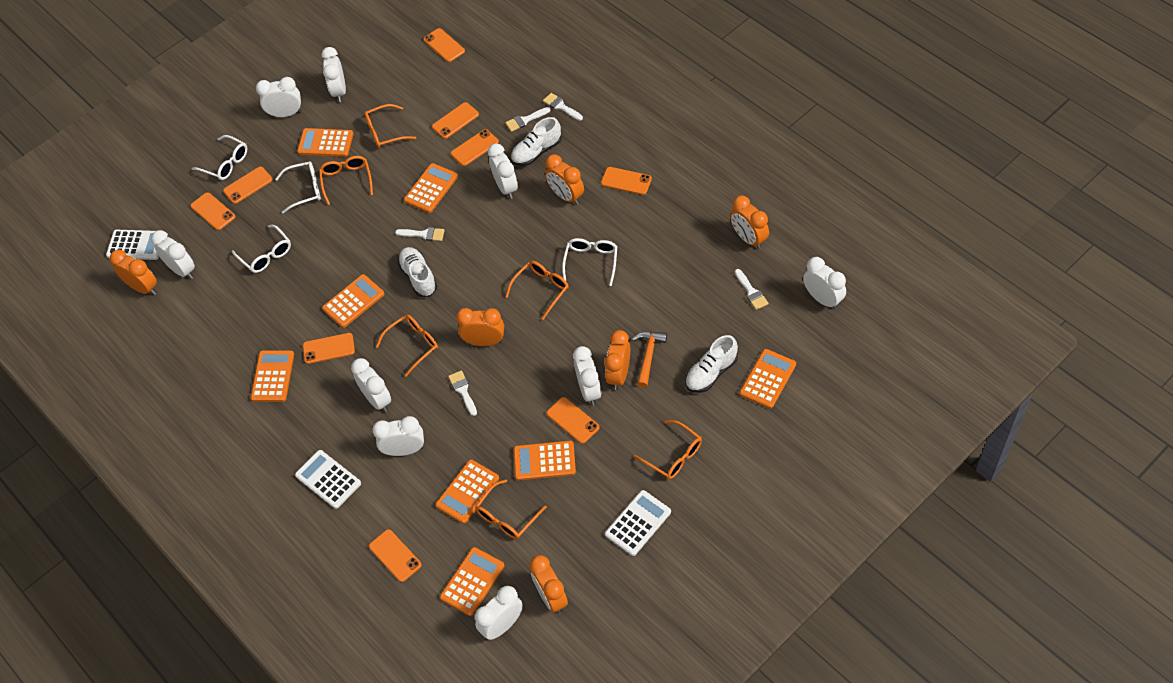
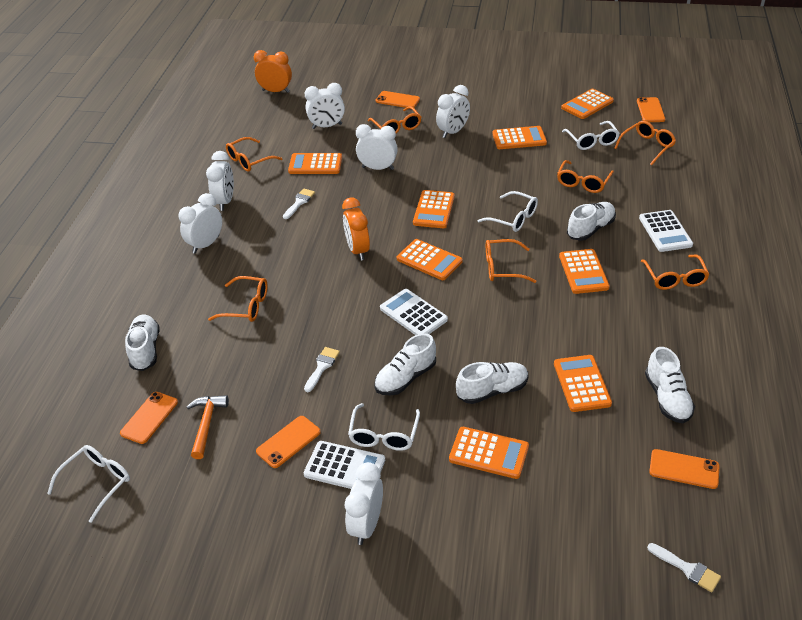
orange clock: 6 -> 2
orange glasses: 6 -> 7
orange phone: 9 -> 5
white brush: 5 -> 3
white clock: 9 -> 6
white shoe: 3 -> 5

